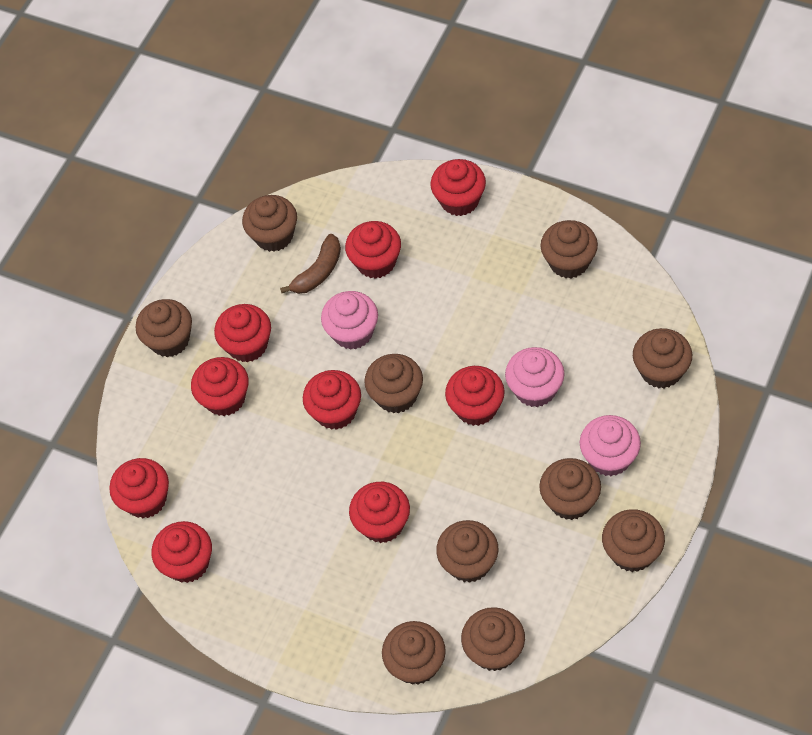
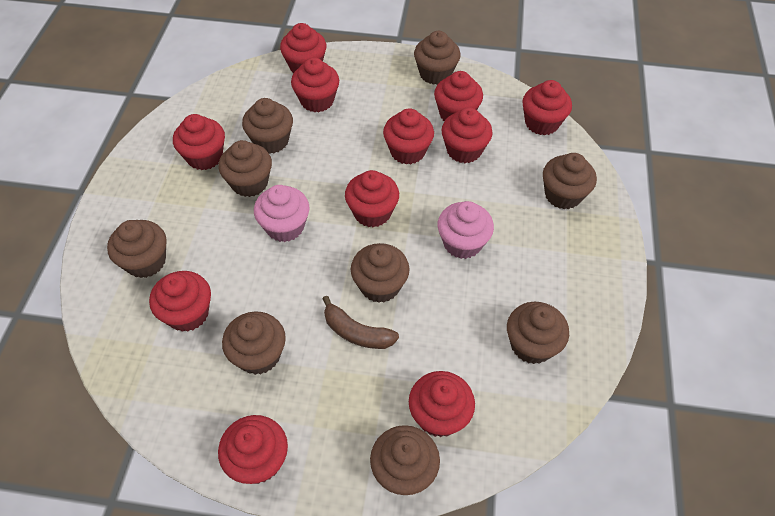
brown cupcake: 10 -> 9
pink cupcake: 3 -> 2
red cupcake: 9 -> 11

